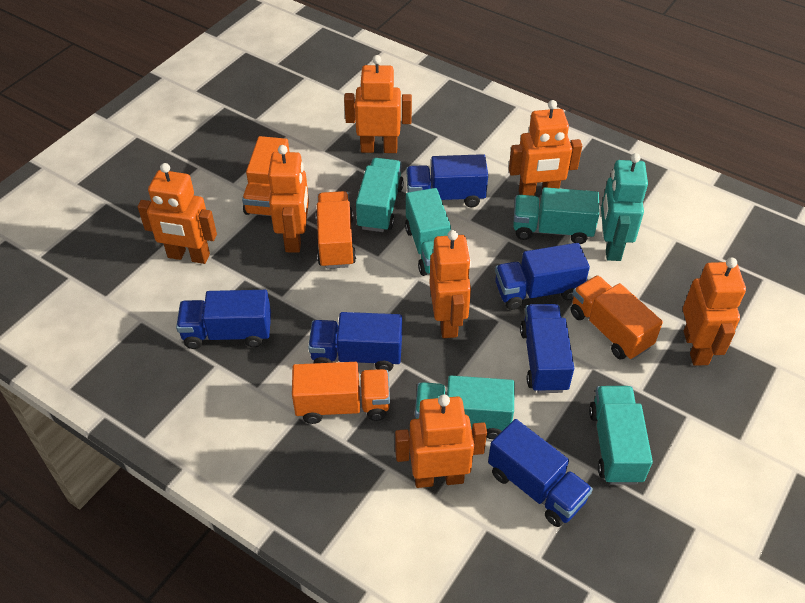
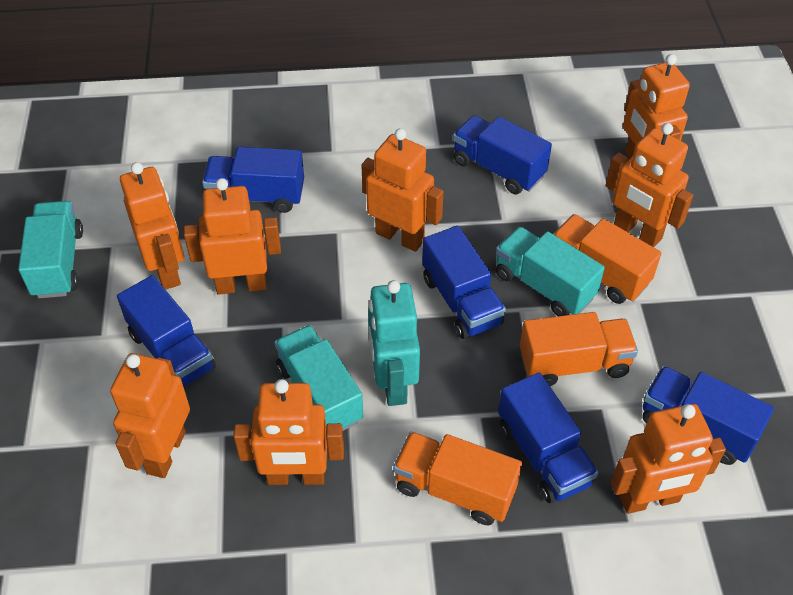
orange robot: 7 -> 8
orange truck: 4 -> 3
turquoise truck: 5 -> 3

